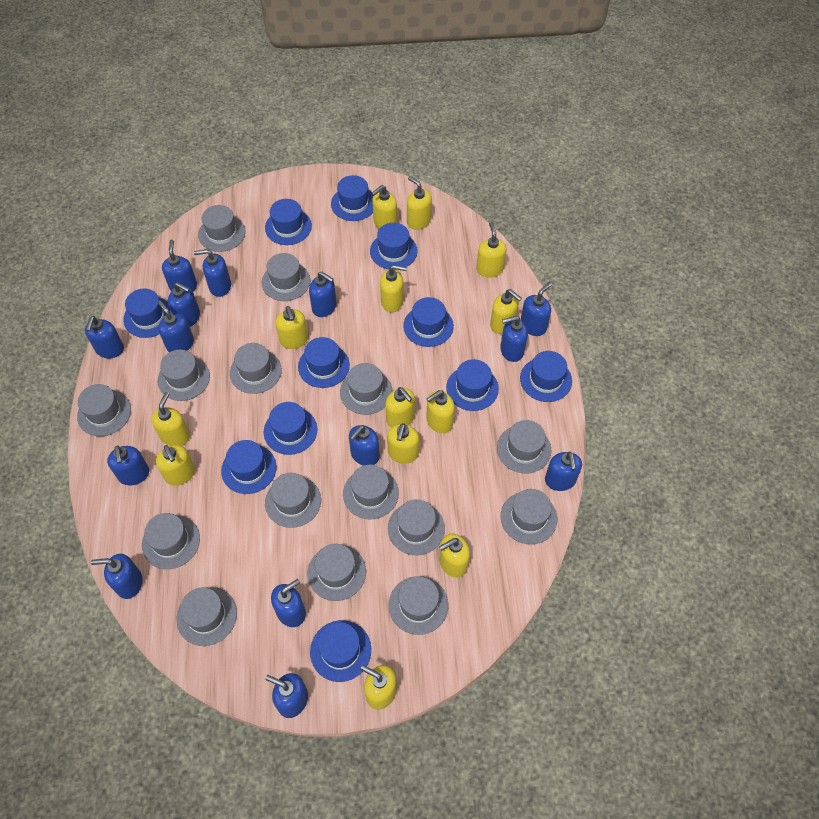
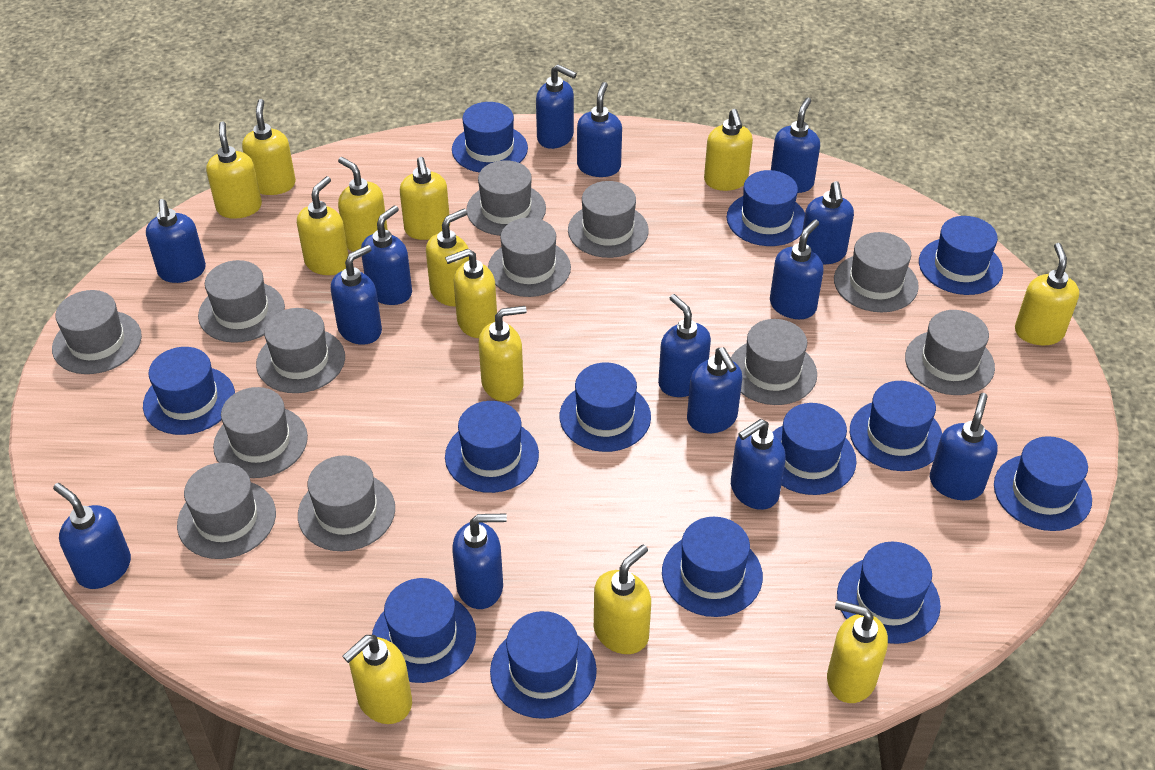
blue hat: 11 -> 13
grey hat: 15 -> 12

